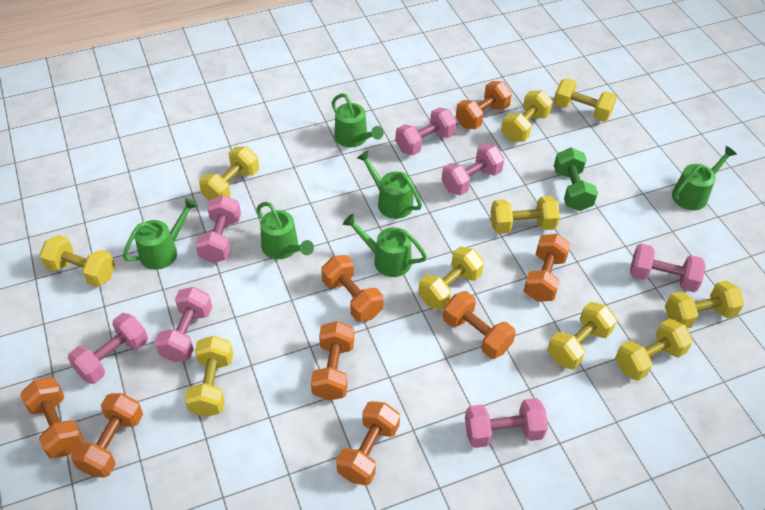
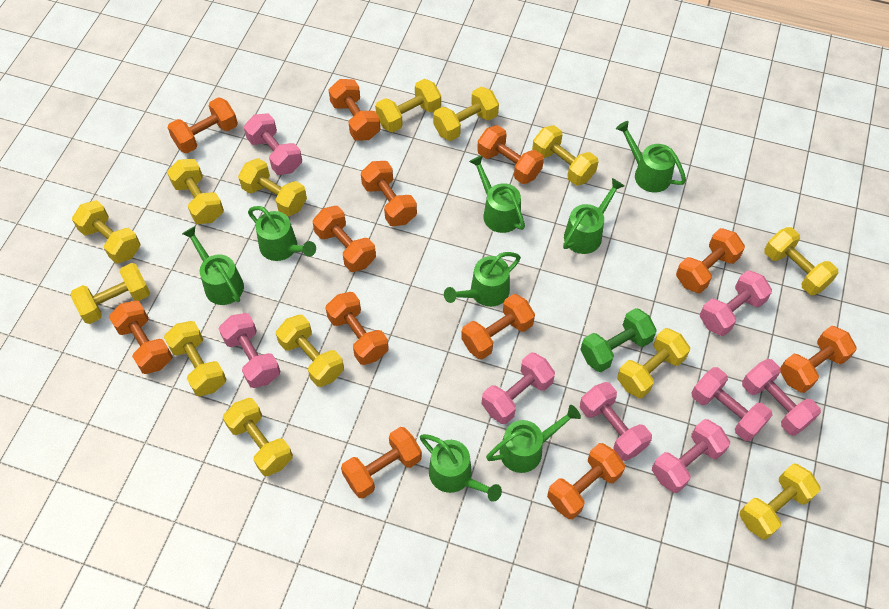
green watering can: 6 -> 8
orange dumbbell: 8 -> 12
pink dumbbell: 7 -> 8
yellow dumbbell: 10 -> 13

